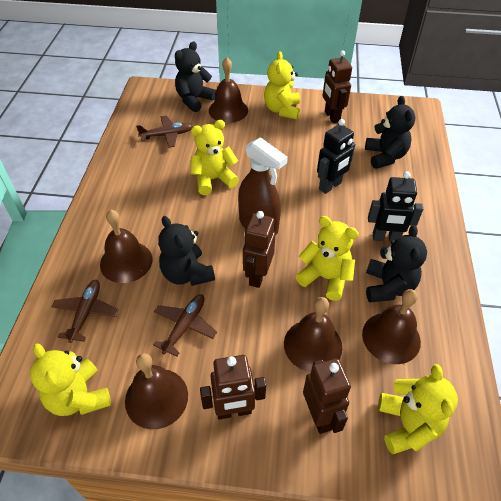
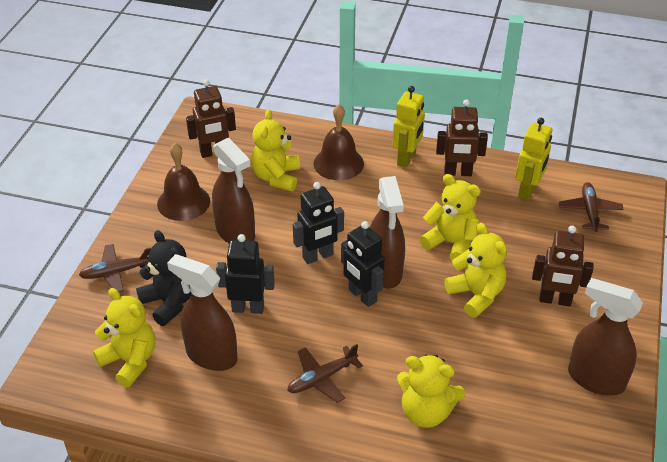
black robot: 2 -> 3
black teddy bear: 4 -> 1
brown bell: 5 -> 2
brown robot: 4 -> 3
brown spray bottle: 1 -> 4
yellow robot: 0 -> 2

